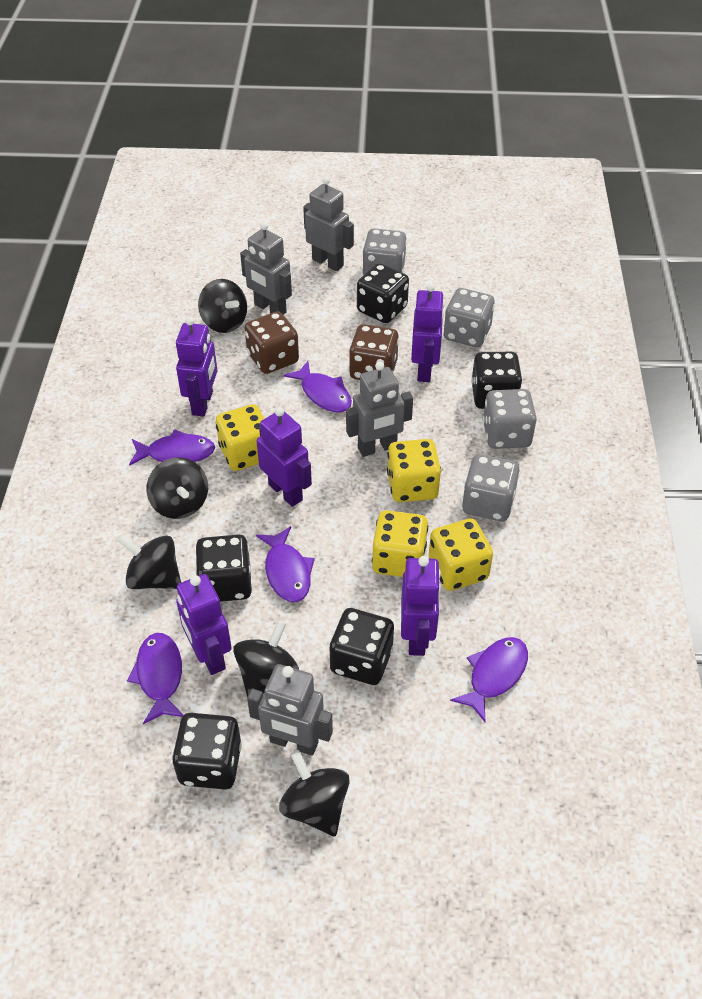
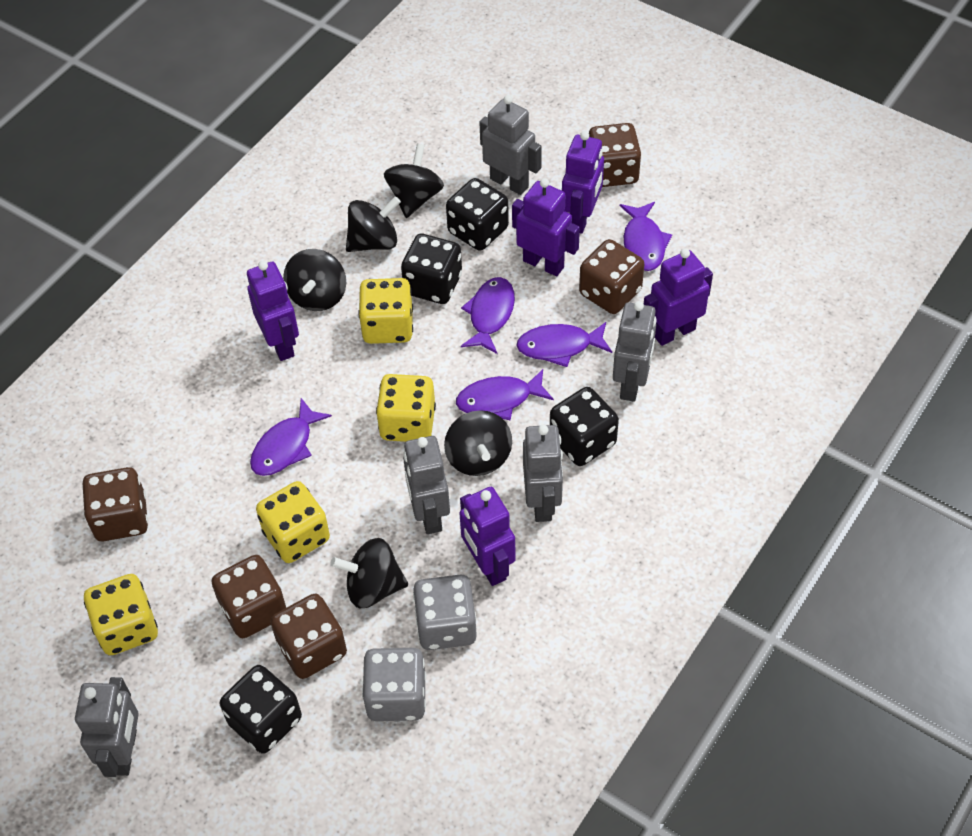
black dice: 5 -> 4
brown dice: 2 -> 5
grey dice: 4 -> 2
grey robot: 4 -> 5

